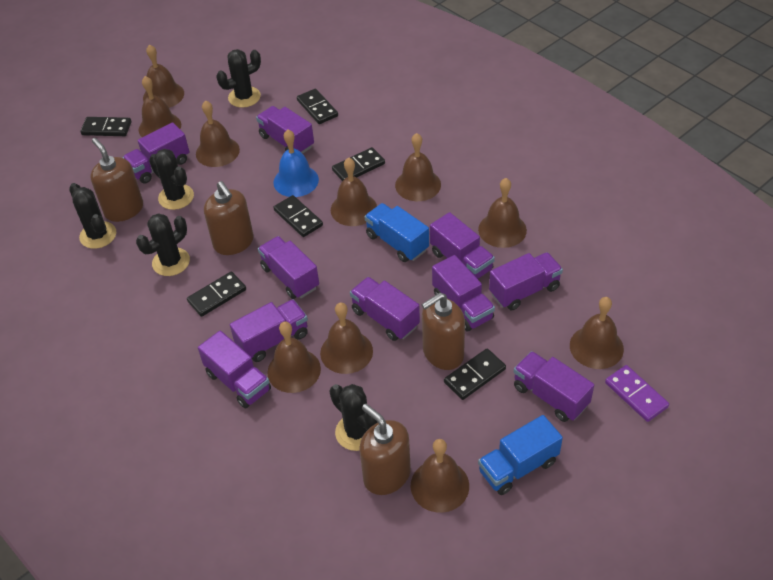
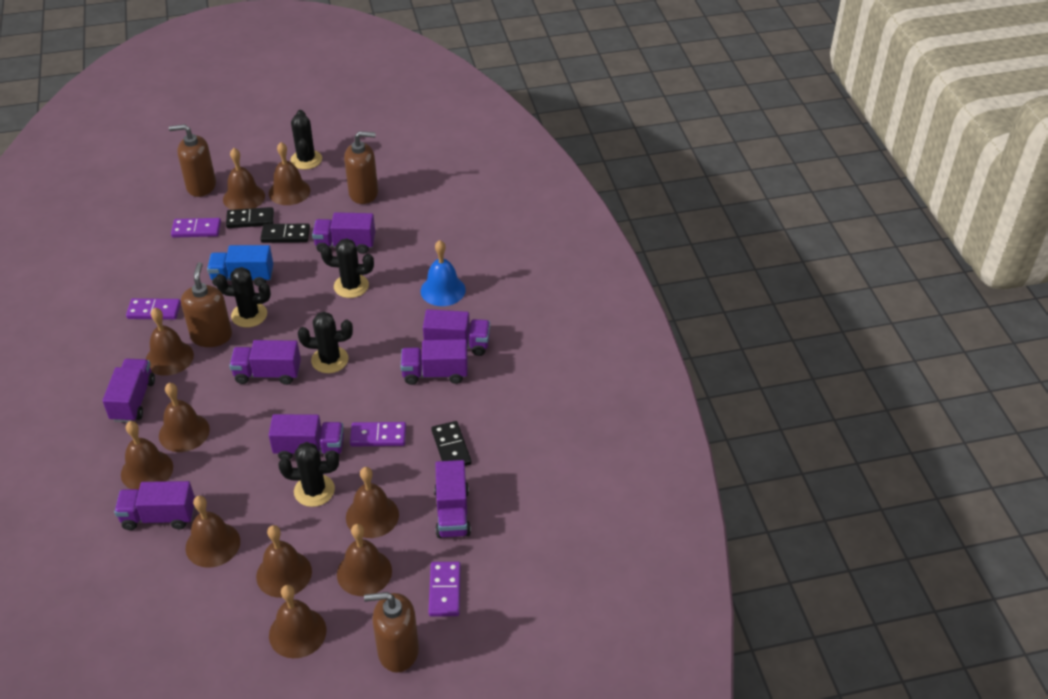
black domino: 6 -> 3
blue truck: 2 -> 1
purple domino: 1 -> 4
purple truck: 10 -> 8

